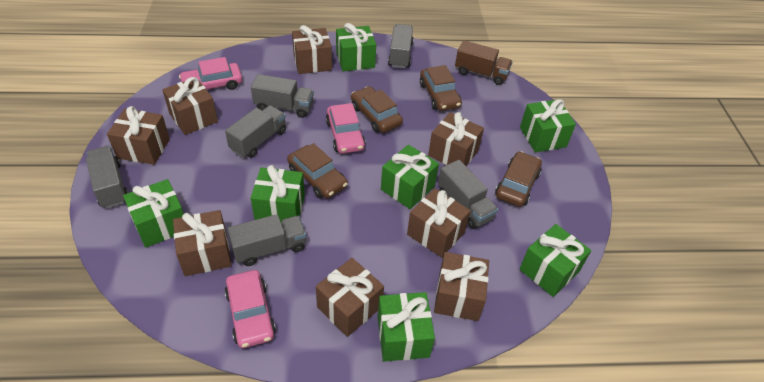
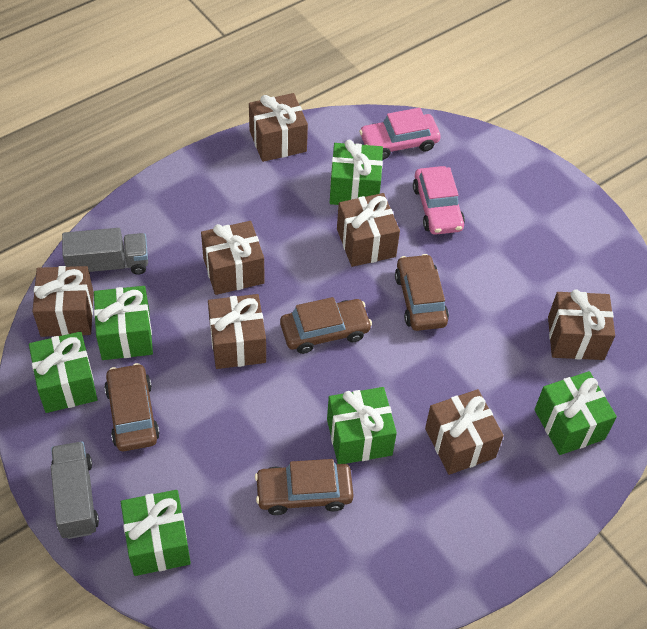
brown gift: 8 -> 7
brown truck: 1 -> 0
green gift: 7 -> 6
grey truck: 6 -> 2
pink car: 3 -> 2

